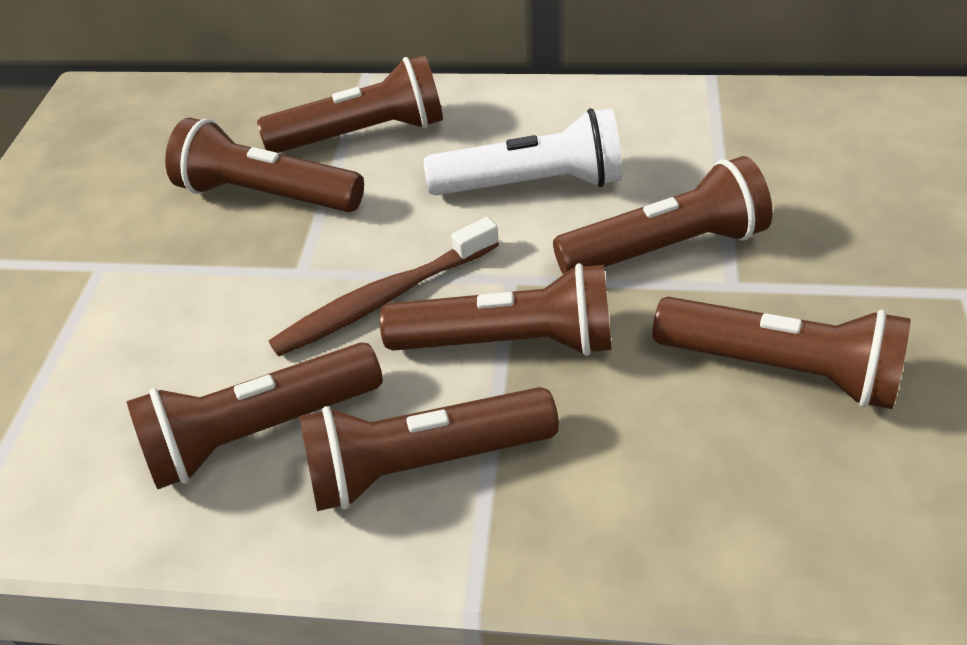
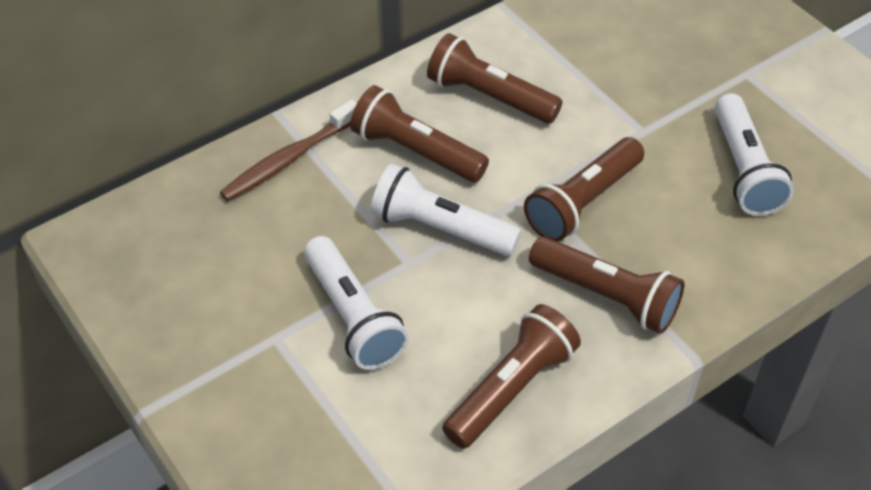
brown flashlight: 7 -> 5
white flashlight: 1 -> 3

